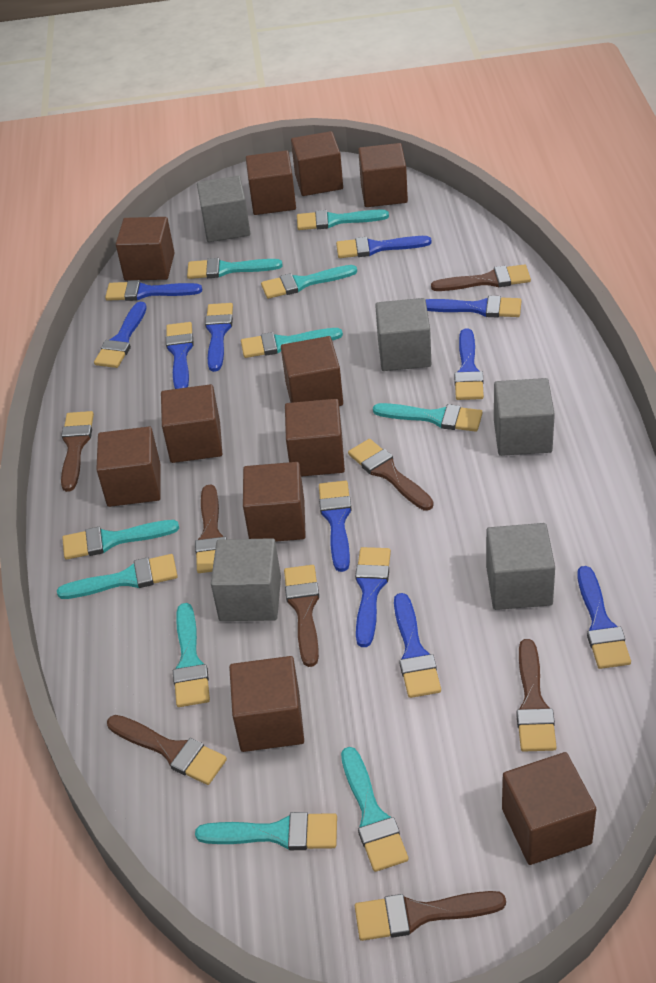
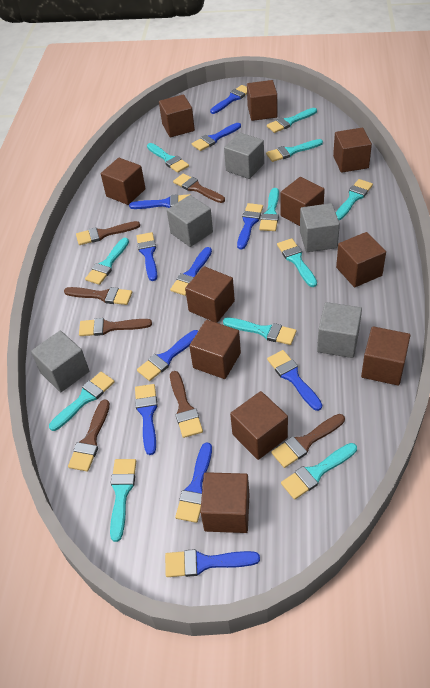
brown brush: 8 -> 7
turquoise brush: 10 -> 11

